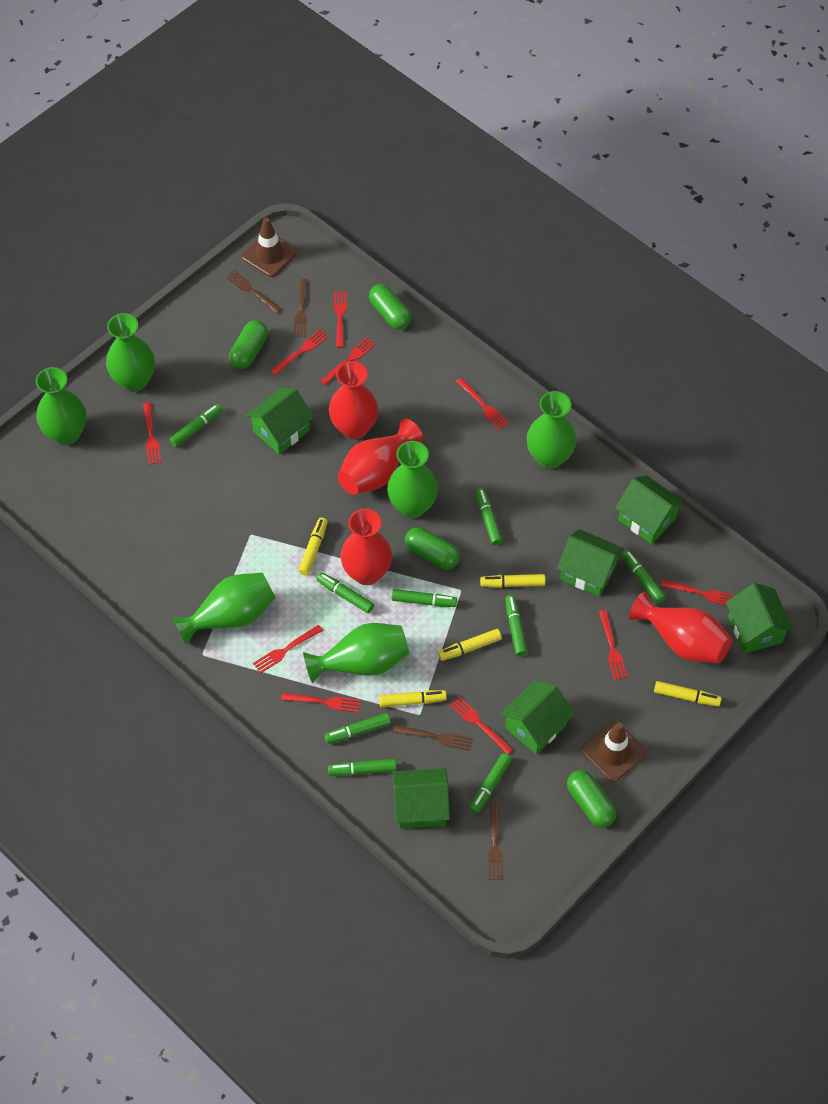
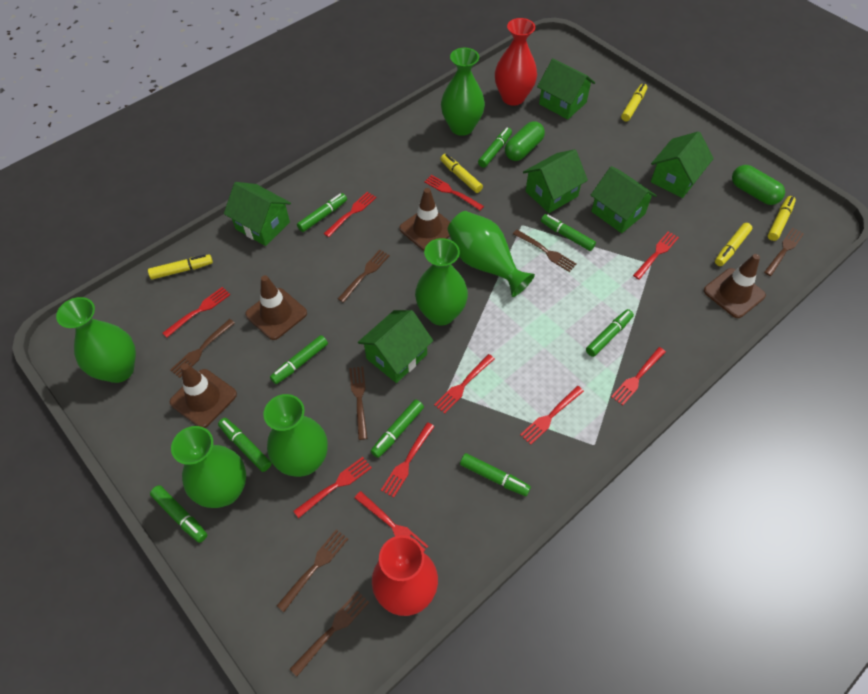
brown fork: 4 -> 7
brown traffic cone: 2 -> 4
green capsule: 4 -> 2
red vase: 4 -> 2

